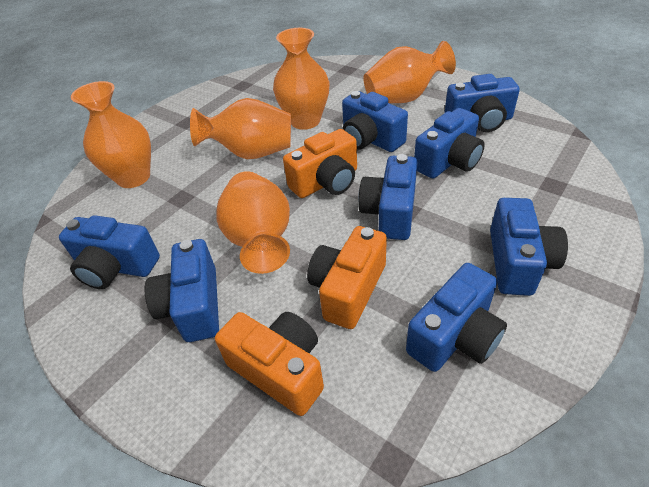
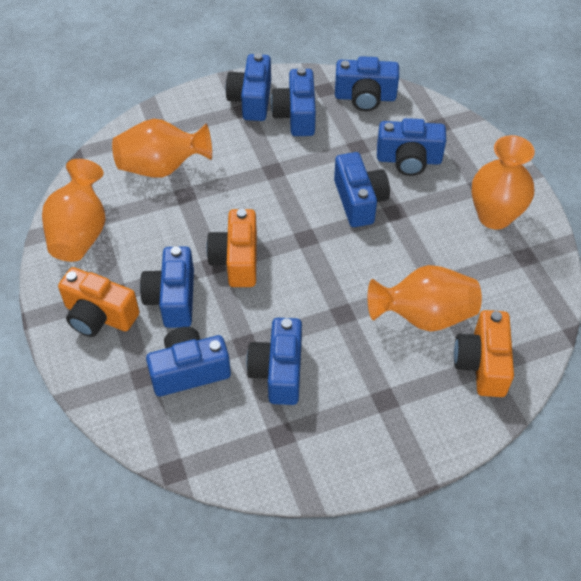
orange vase: 5 -> 4

